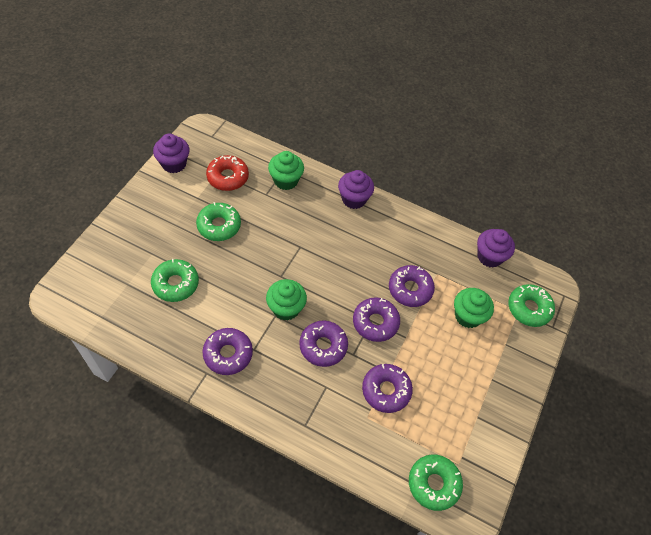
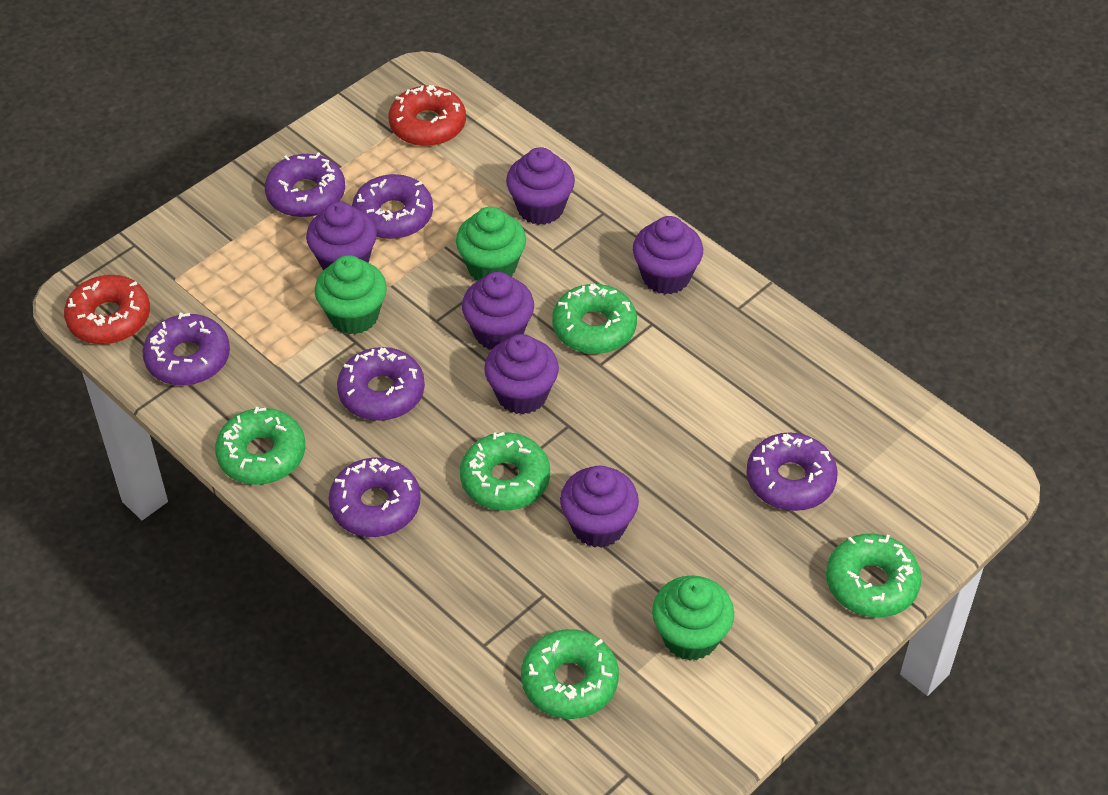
green donut: 4 -> 5
purple cupcake: 3 -> 6
purple donut: 5 -> 6
red donut: 1 -> 2

